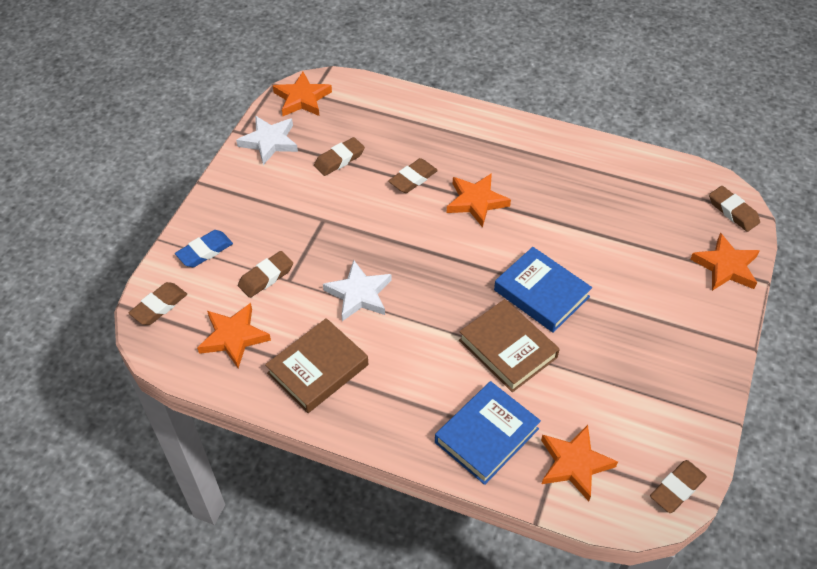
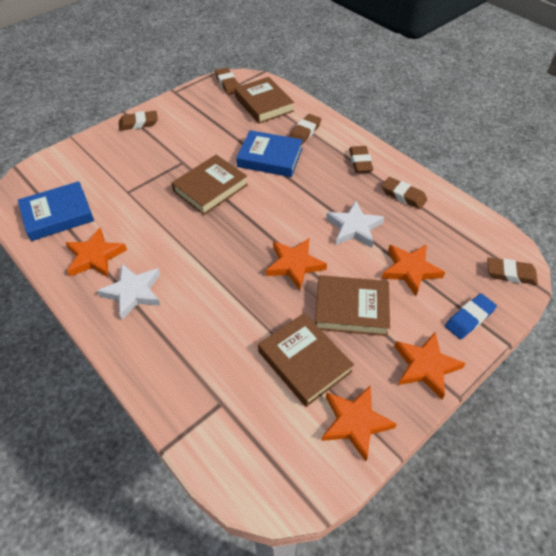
brown book: 2 -> 4

